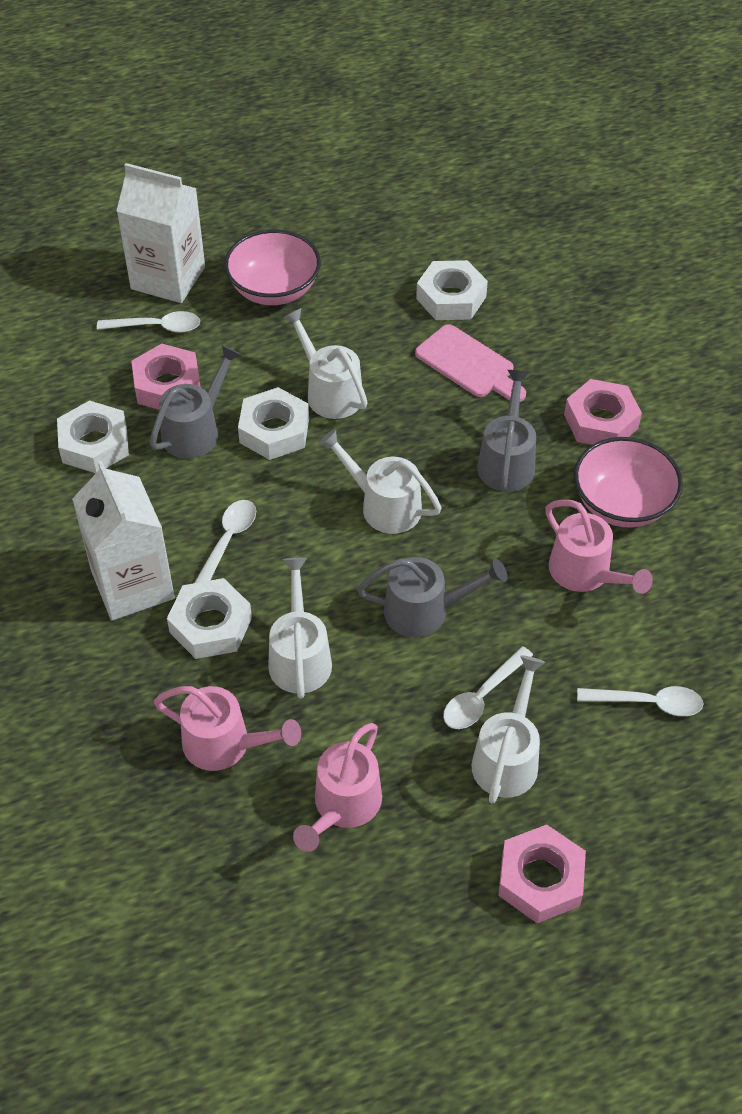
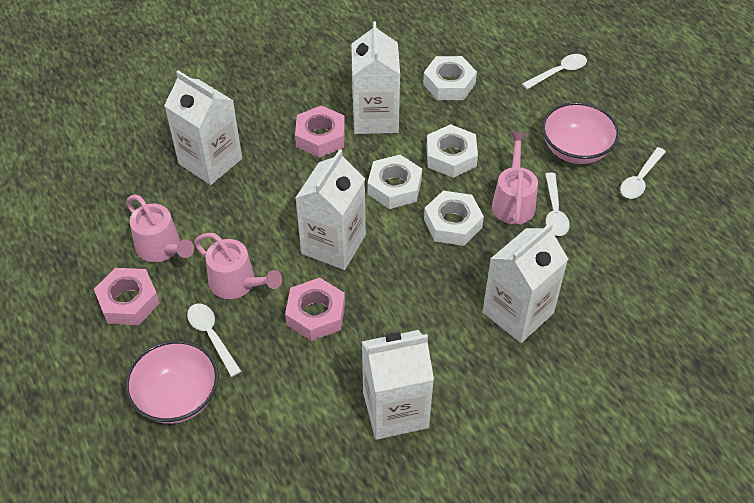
grey watering can: 3 -> 0
pink cutting board: 1 -> 0
white carton: 2 -> 5
white watering can: 4 -> 0

